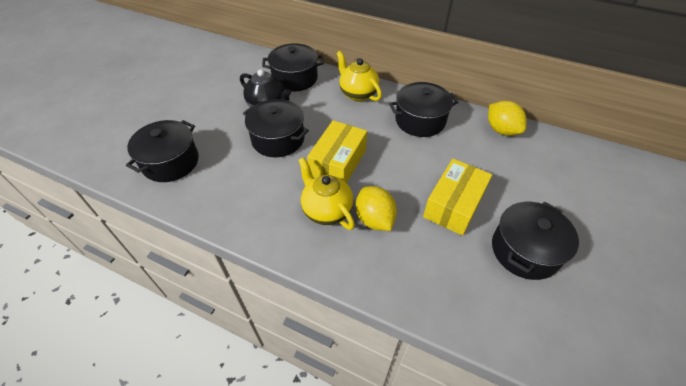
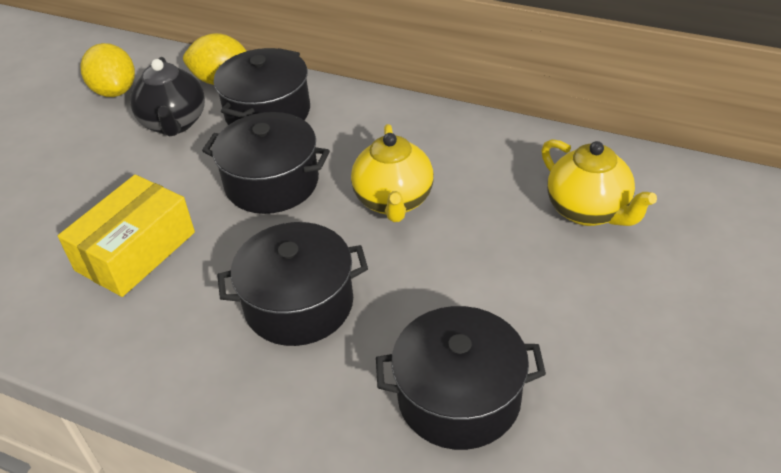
black pot: 5 -> 4
yellow box: 2 -> 1

